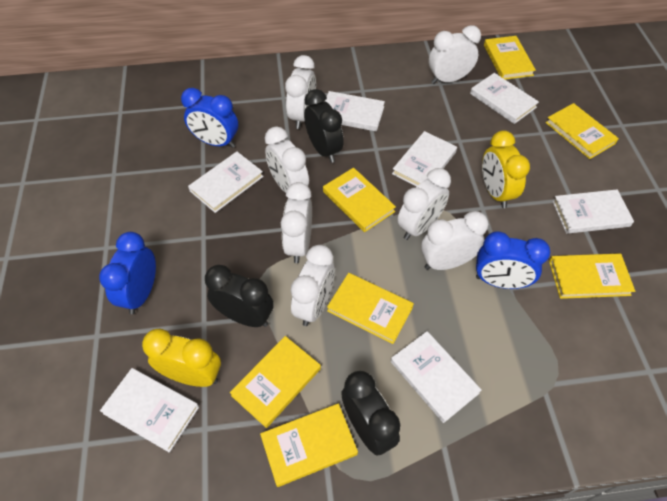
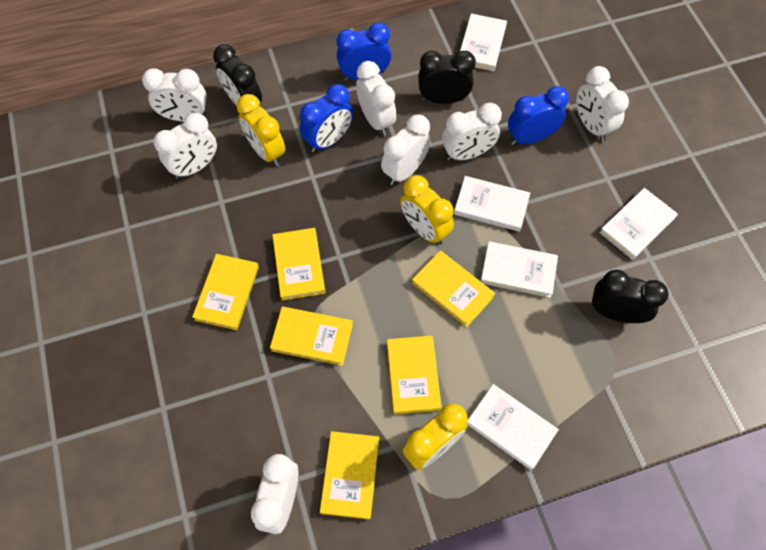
white book: 7 -> 5
yellow book: 7 -> 6
yellow clock: 2 -> 3

